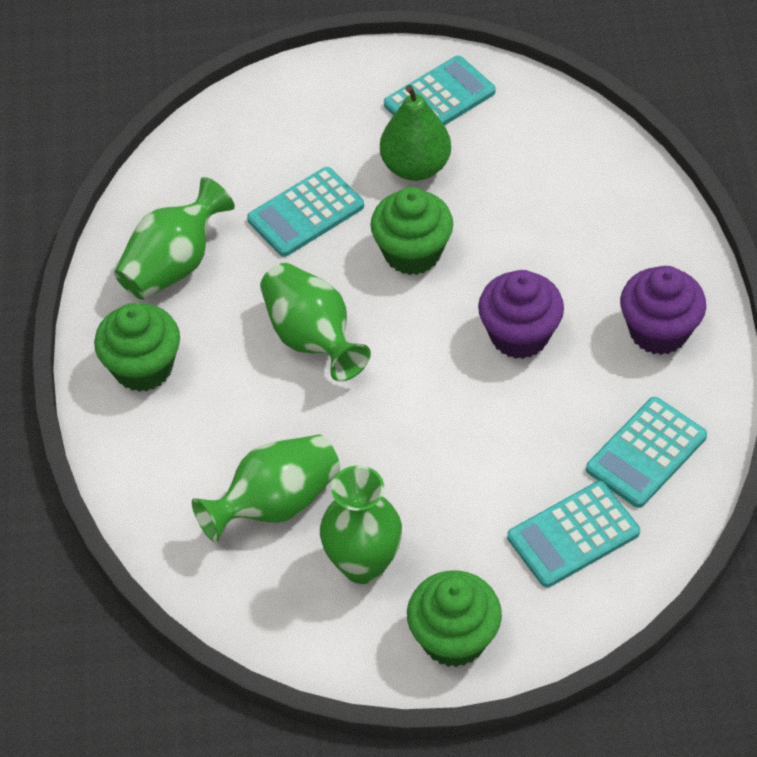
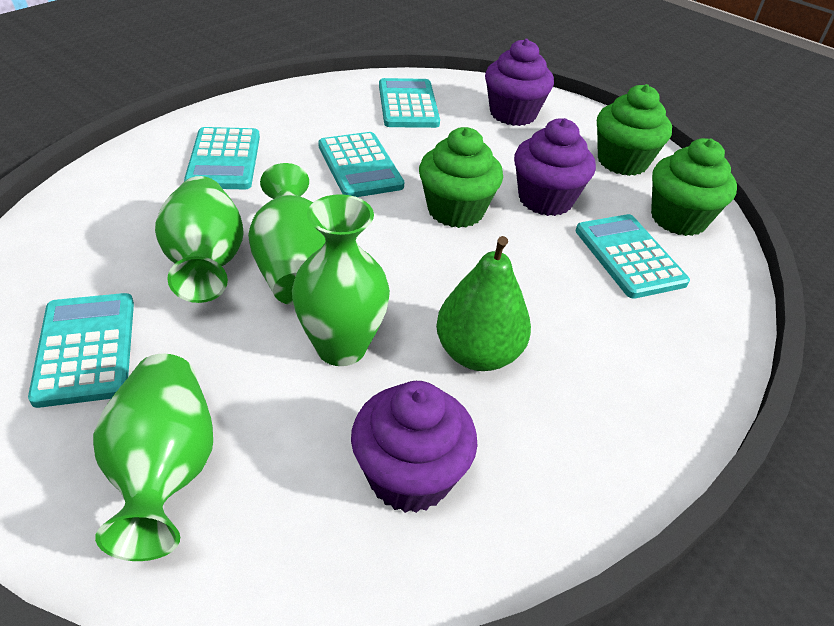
purple cupcake: 2 -> 3
turquoise calculator: 4 -> 5

